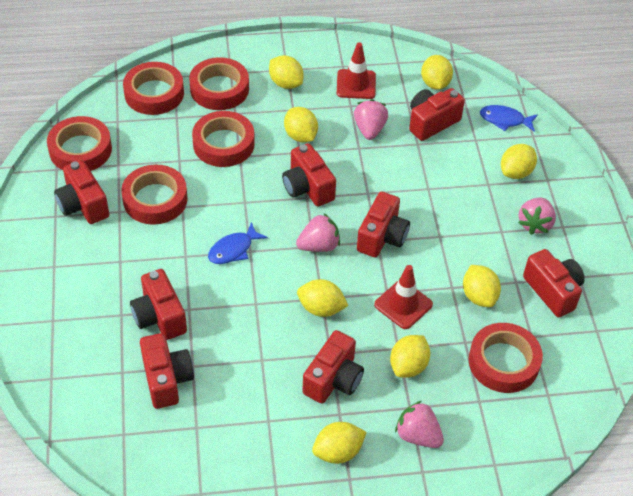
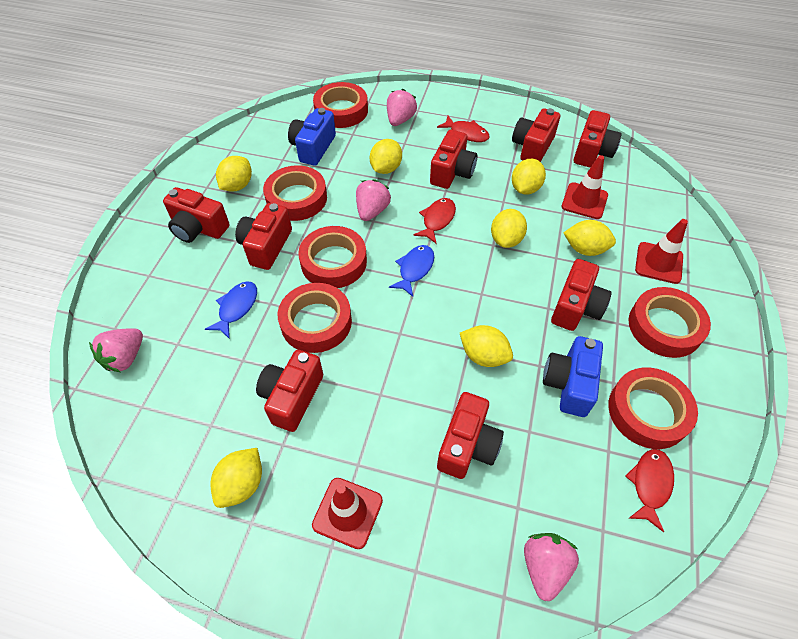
blue camera: 0 -> 2
red fish: 0 -> 3
red traffic cone: 2 -> 3
yellow lemon: 8 -> 7

